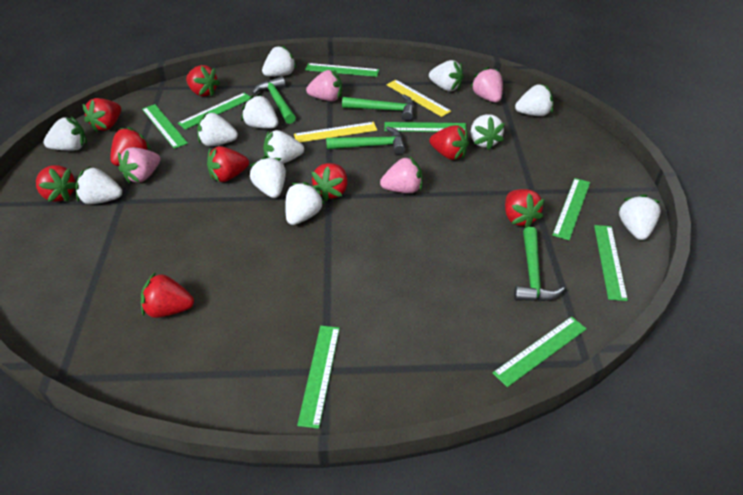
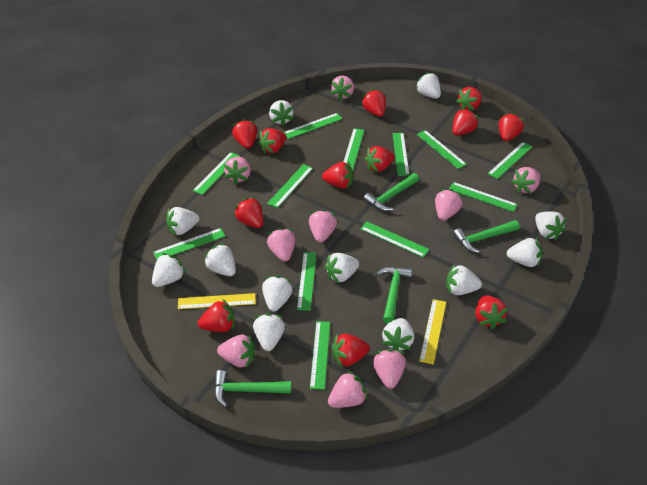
green ruler: 8 -> 12
pink strawberry: 4 -> 9
red strawberry: 9 -> 12

